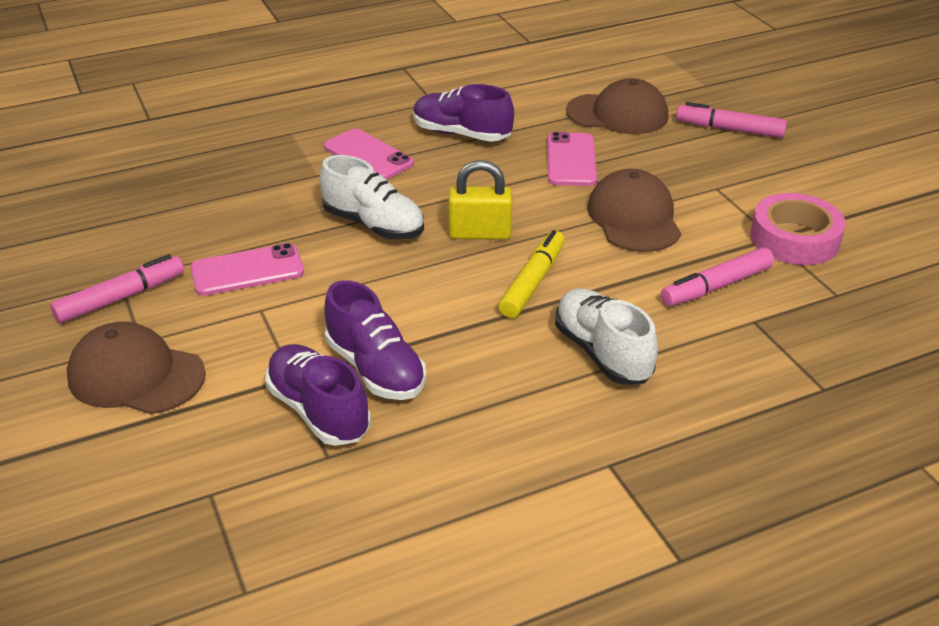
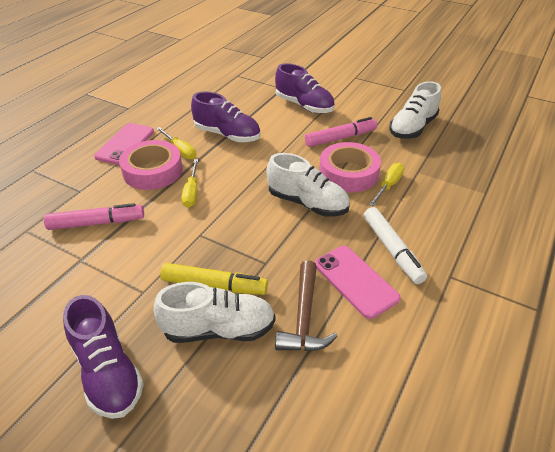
brown cap: 3 -> 0
brown hammer: 0 -> 1
pink marker: 3 -> 2
pink phone: 3 -> 2
pink tape: 1 -> 2
white marker: 0 -> 1
white shoe: 2 -> 3
yellow padlock: 1 -> 0
yellow screwdriver: 0 -> 3

